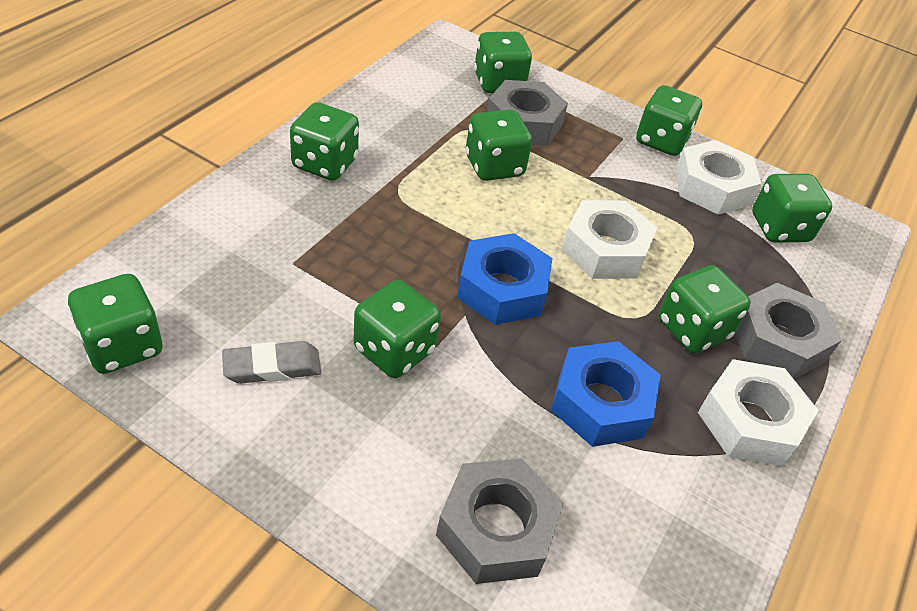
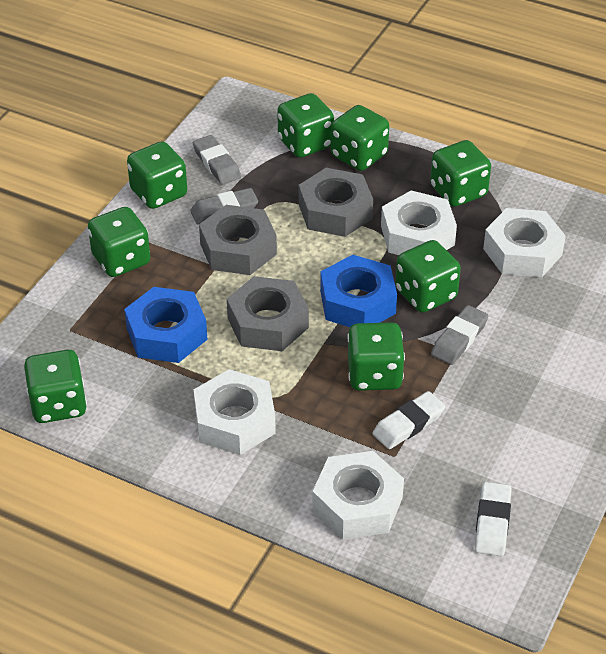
grey eraser: 1 -> 3
white eraser: 0 -> 2
white nut: 3 -> 4

